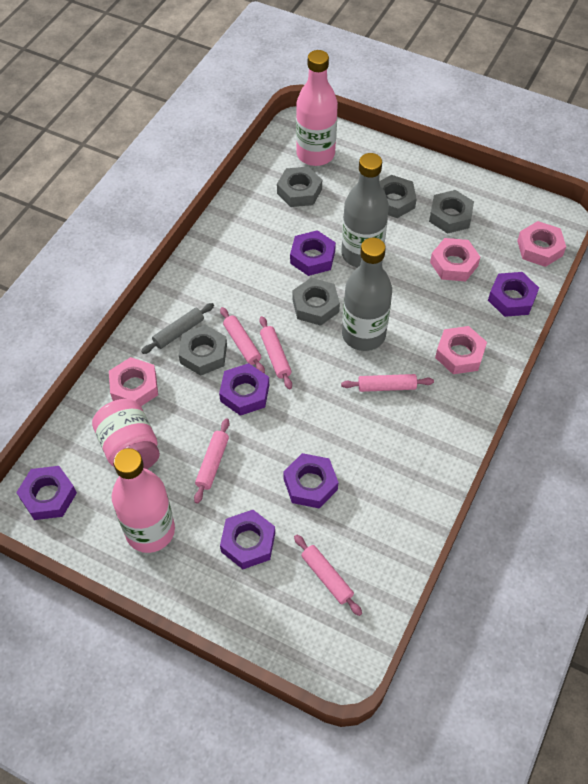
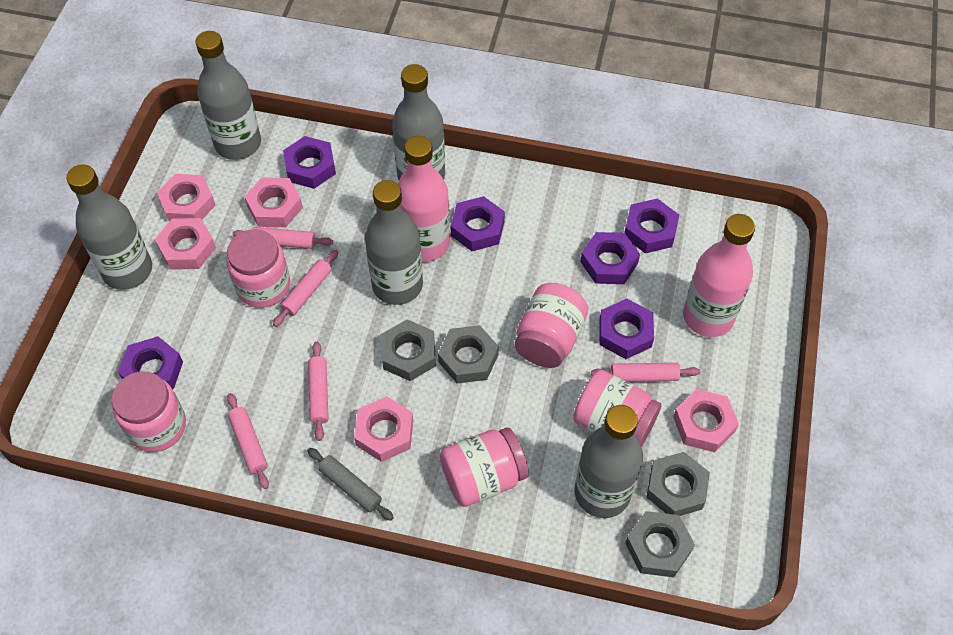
grey bottle: 2 -> 5
grey nut: 5 -> 4
pink jar: 1 -> 5
pink nut: 4 -> 5

